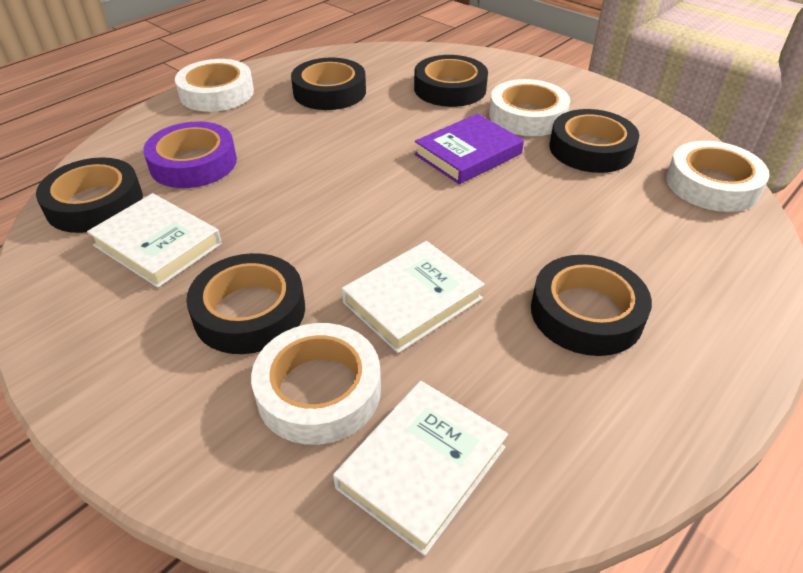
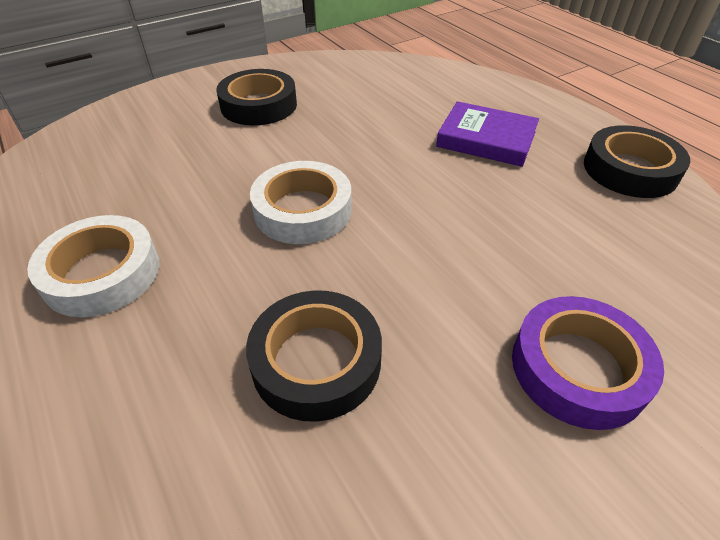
black tape: 6 -> 3
white book: 3 -> 0
white tape: 4 -> 2

